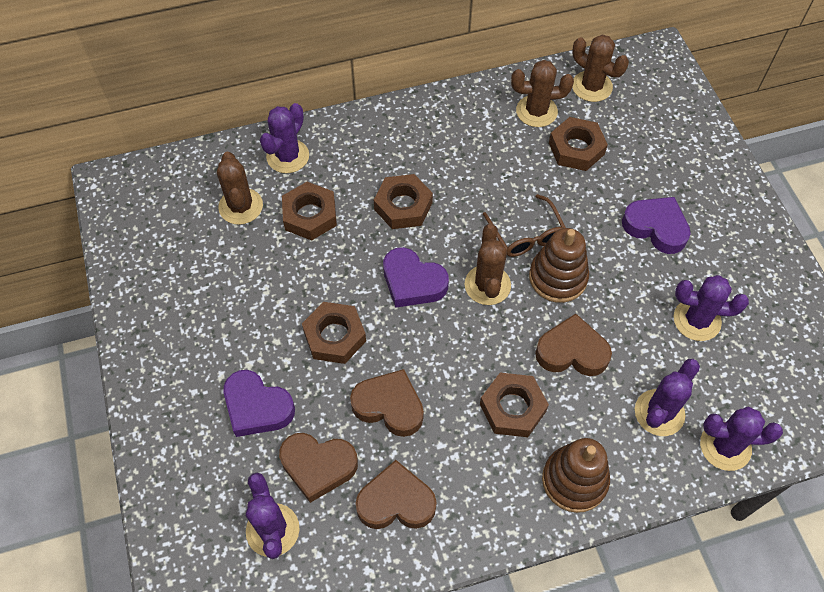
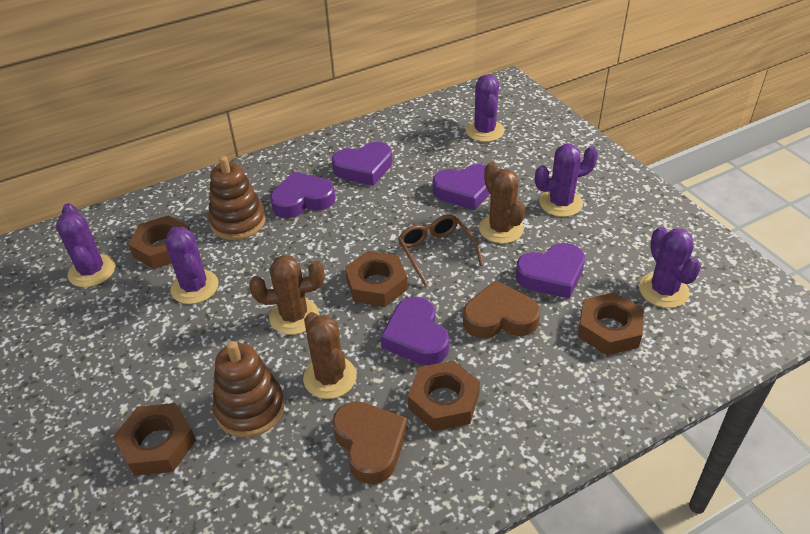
brown cactus: 4 -> 3
brown heart: 4 -> 2
purple heart: 3 -> 5

